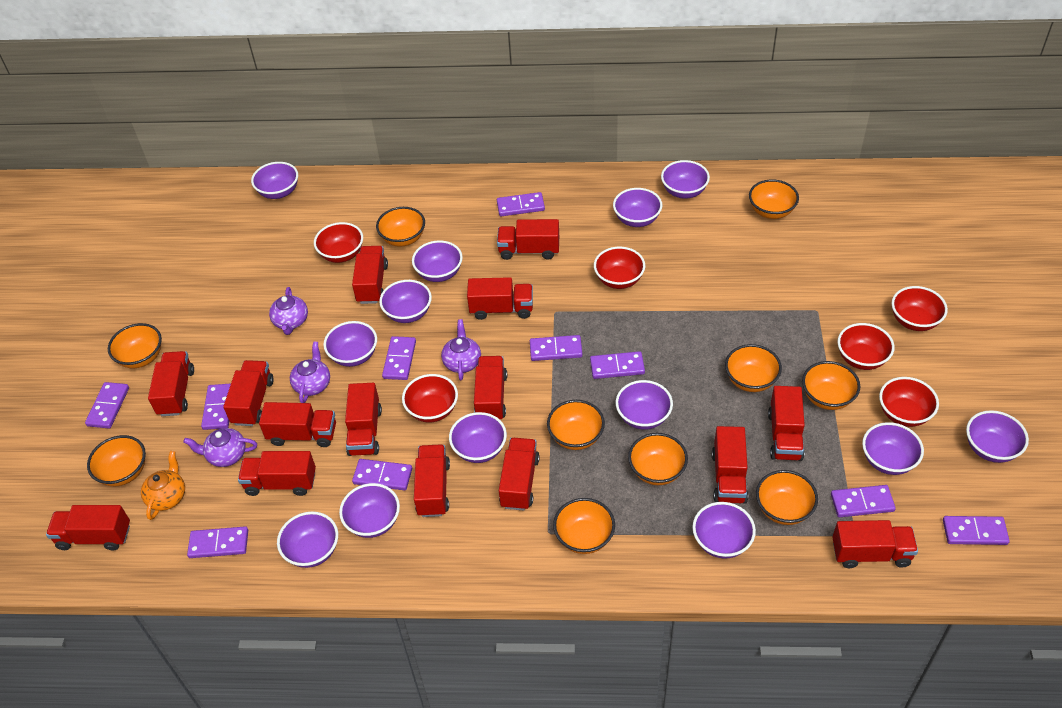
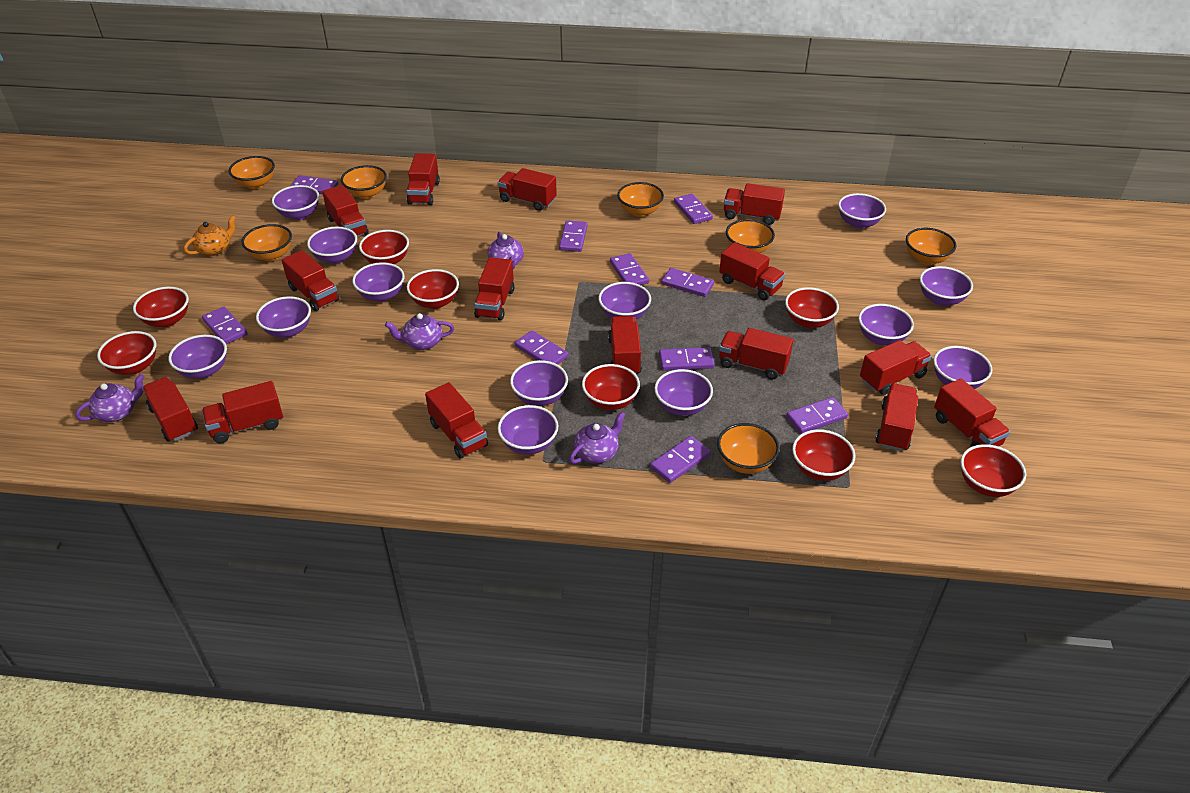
orange bowl: 10 -> 7
red bowl: 6 -> 8

